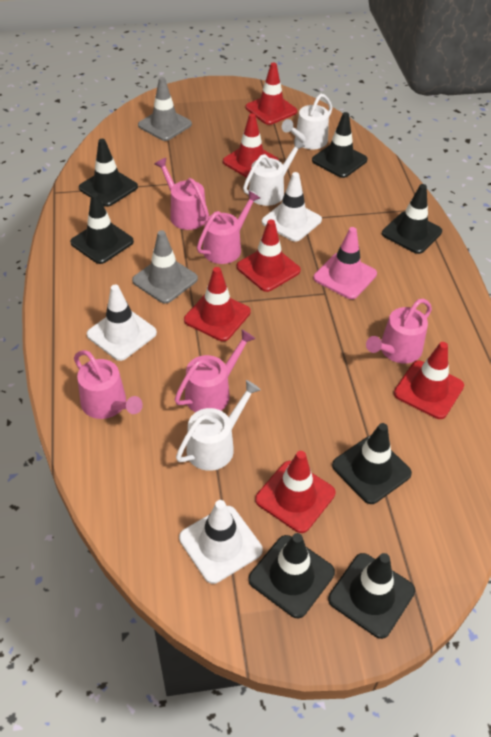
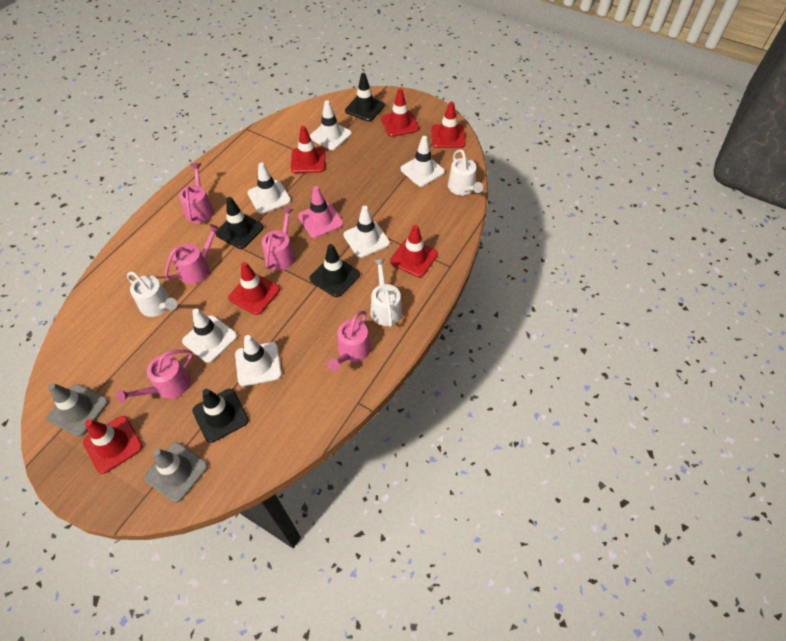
black traffic cone: 7 -> 4
white traffic cone: 3 -> 6

